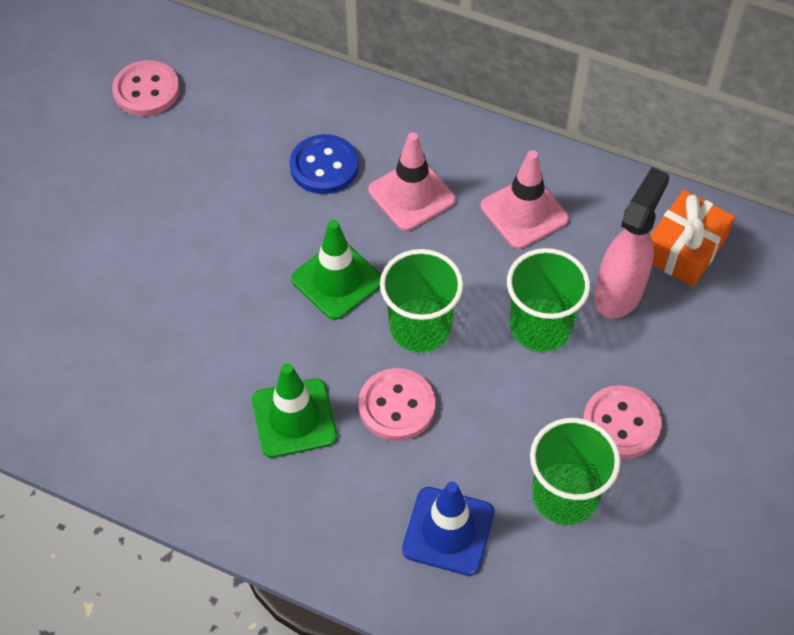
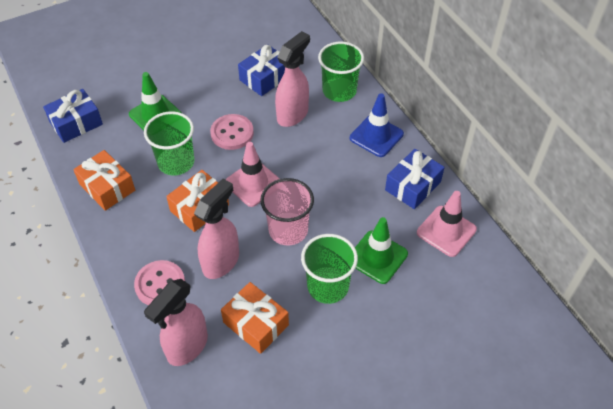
blue button: 1 -> 0
blue gift: 0 -> 3
orange gift: 1 -> 3
pink button: 3 -> 2
pink cup: 0 -> 1
pink spray bottle: 1 -> 3

